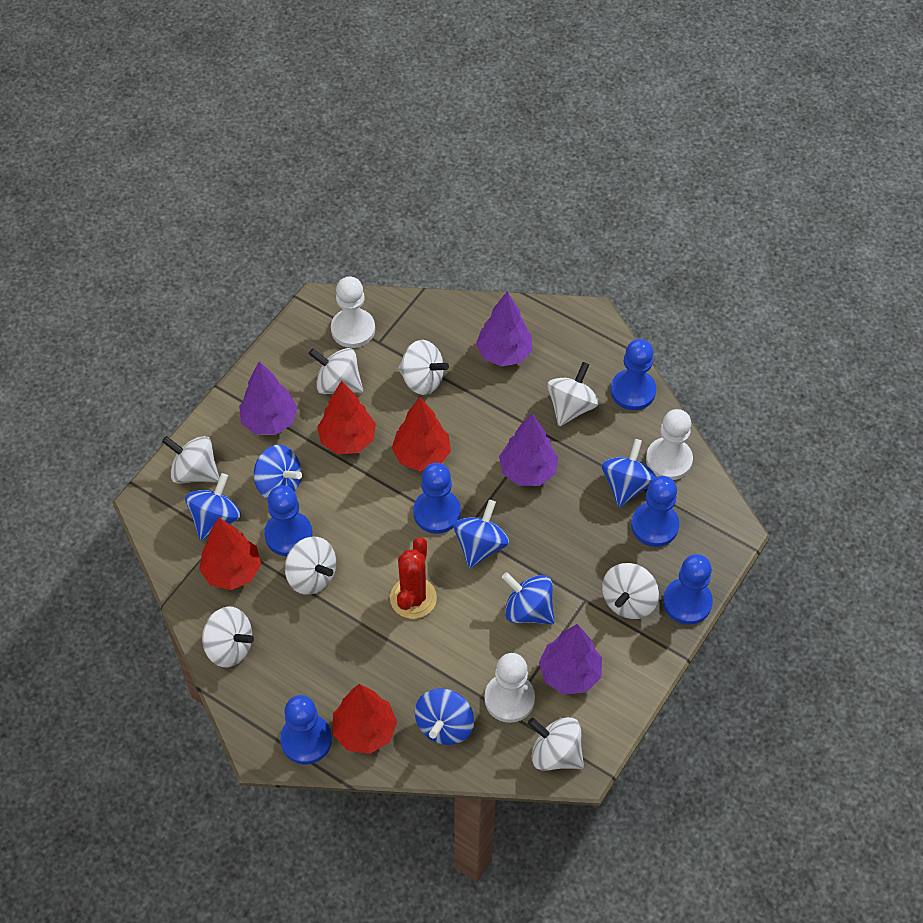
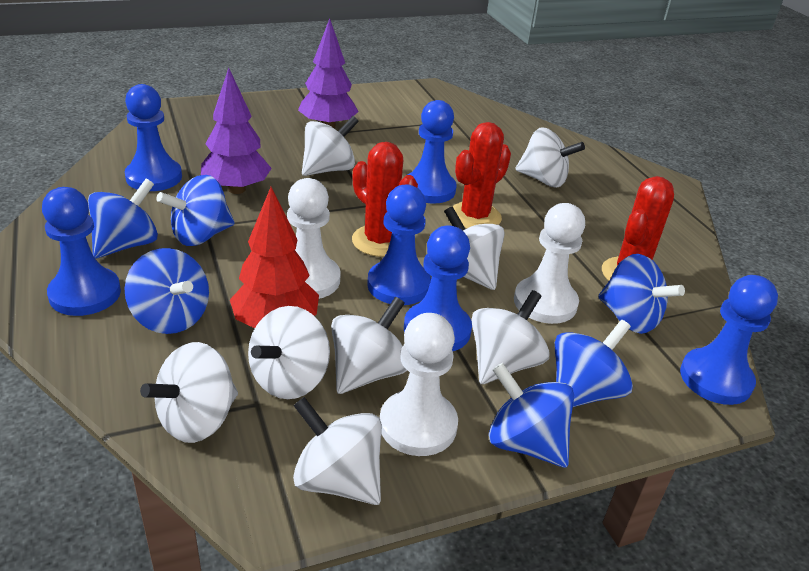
purple tree: 4 -> 2
red cactus: 1 -> 3
red tree: 4 -> 1

